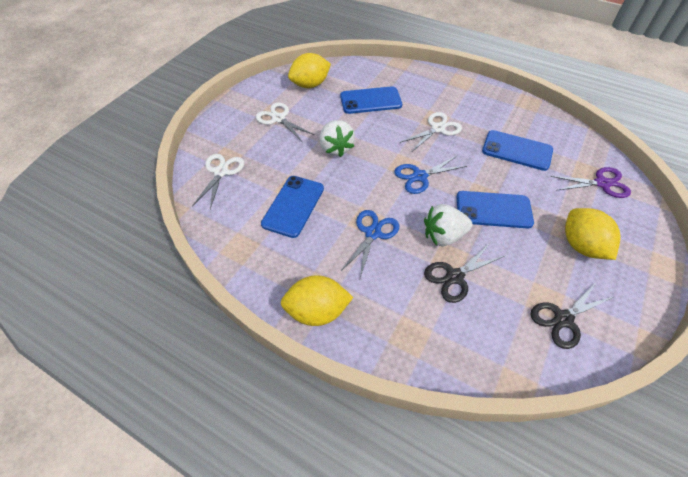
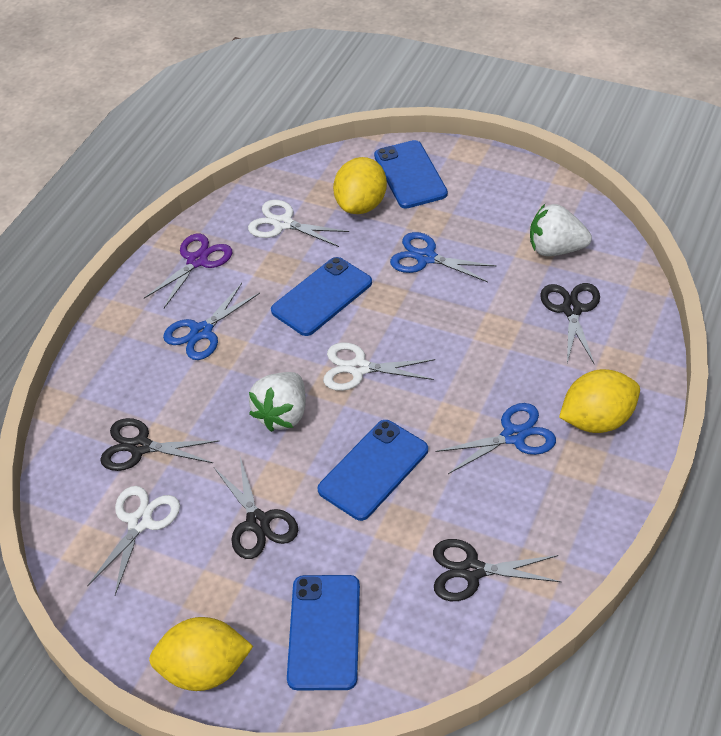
black scissors: 2 -> 4
blue scissors: 2 -> 3

